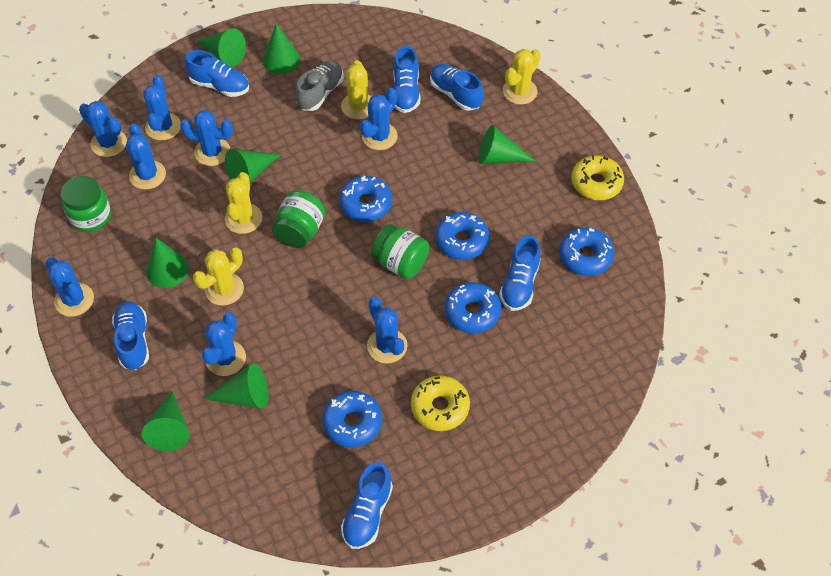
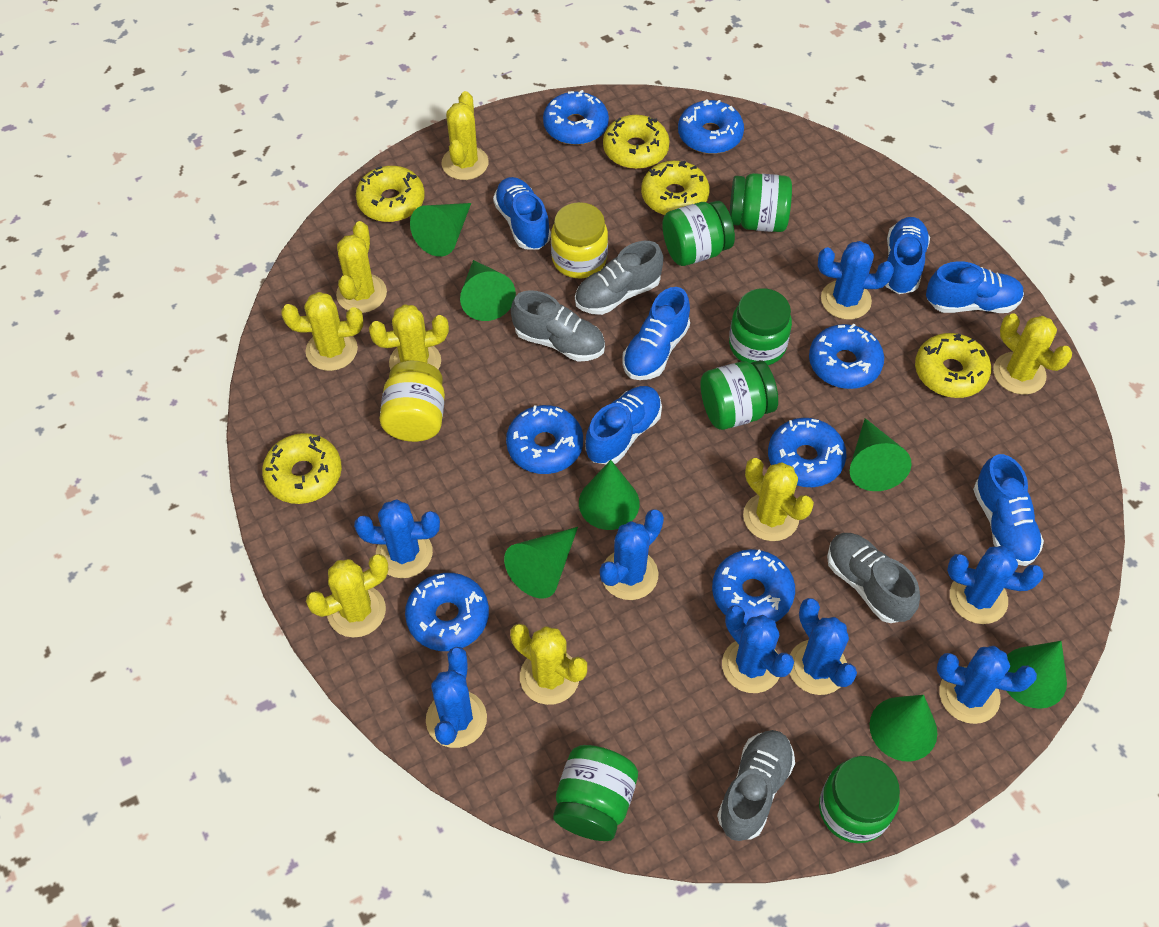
blue donut: 5 -> 7
green jar: 3 -> 6
grey shoe: 1 -> 4
yellow cactus: 4 -> 8
yellow donut: 2 -> 5
yellow jar: 0 -> 2

